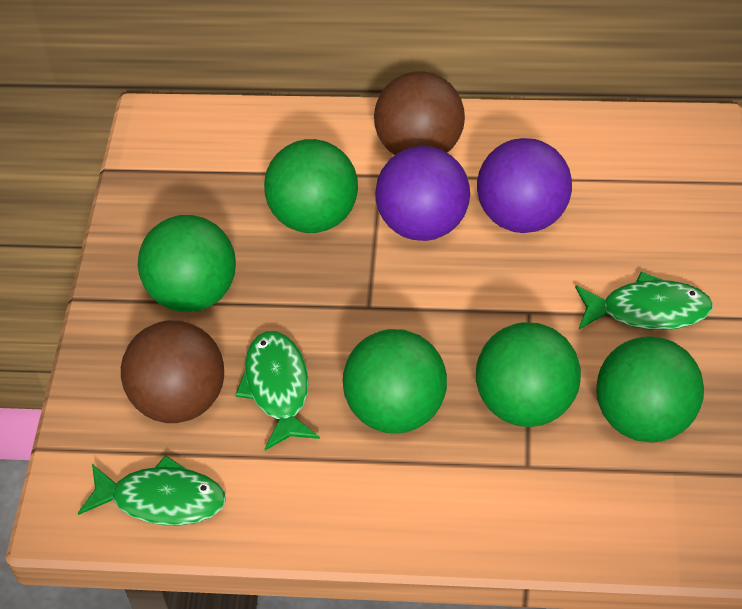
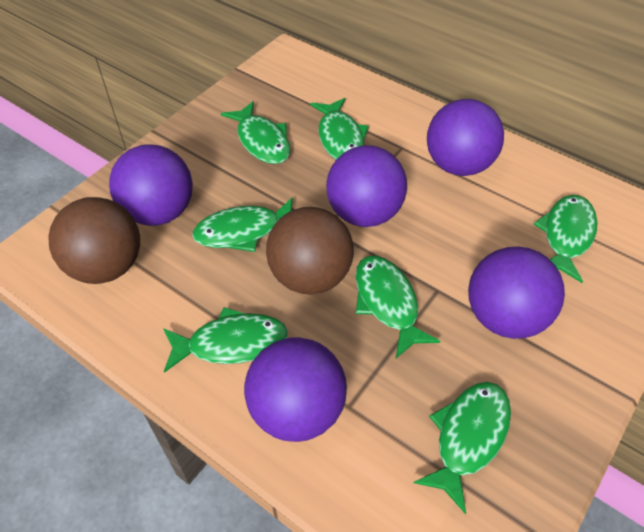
green ball: 5 -> 0
green fish: 3 -> 7
purple ball: 2 -> 5

